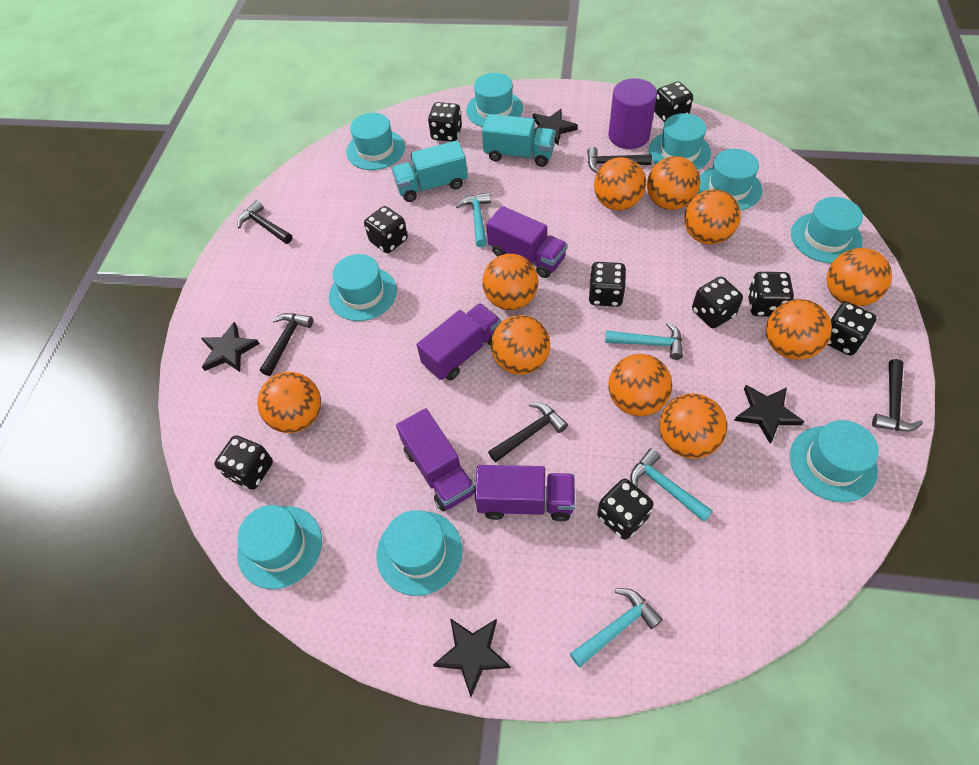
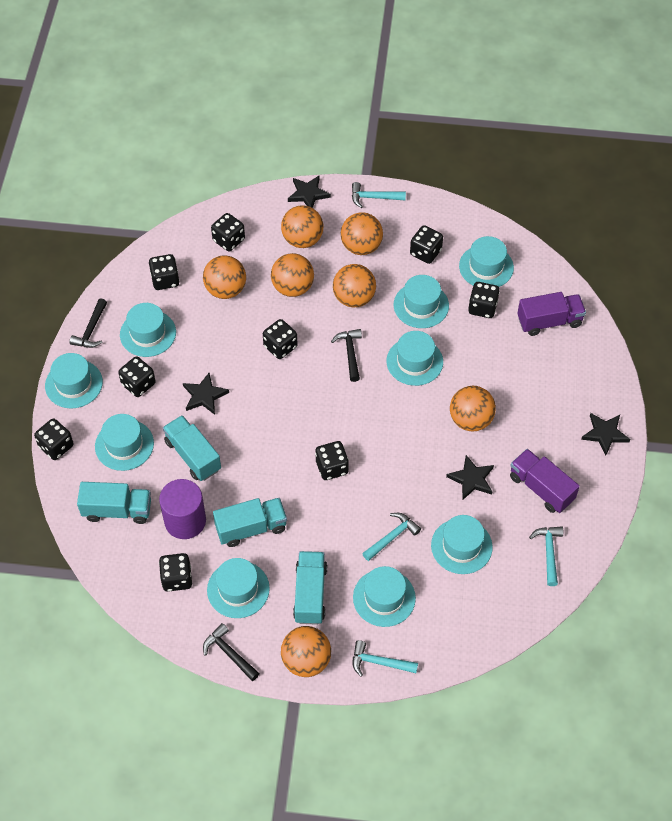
black hammer: 5 -> 3
orange ball: 10 -> 7
purple truck: 4 -> 2
turquoise truck: 2 -> 4

